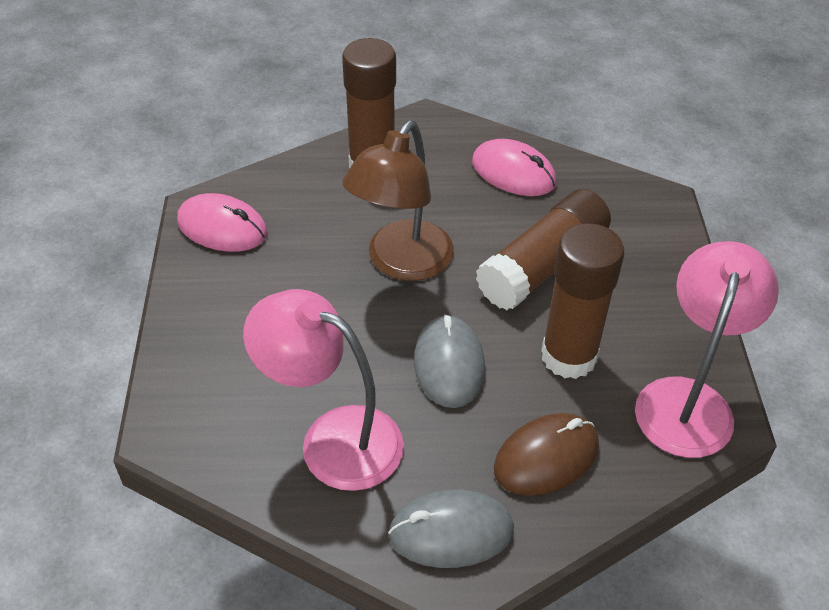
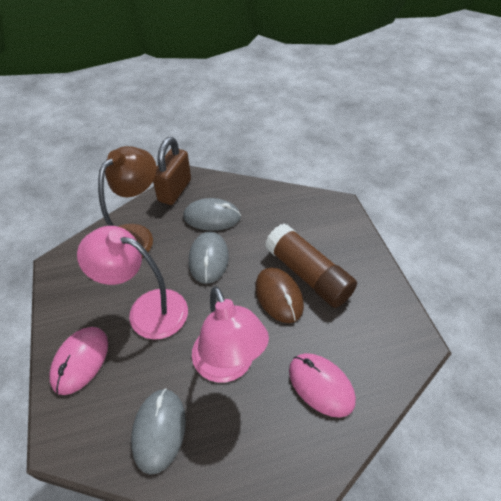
brown glue stick: 3 -> 1
brown padlock: 0 -> 1
grey mouse: 2 -> 3

